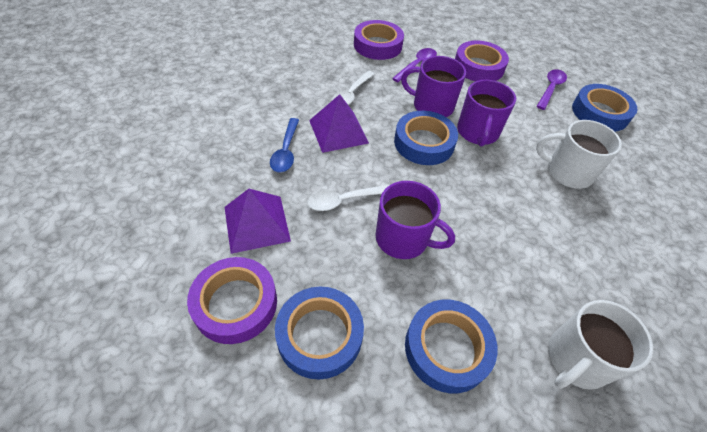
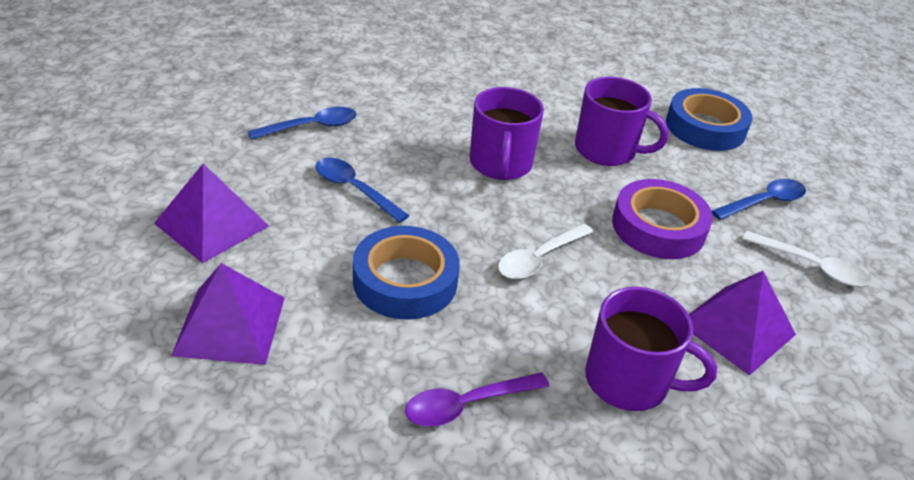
blue spoon: 1 -> 3
blue tape: 4 -> 2
purple pyramid: 2 -> 3
purple spoon: 2 -> 1
purple tape: 3 -> 1
white mug: 2 -> 0

